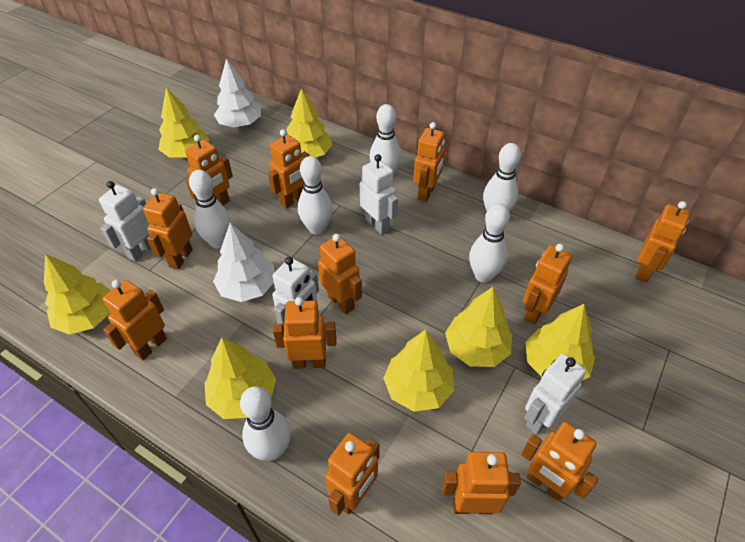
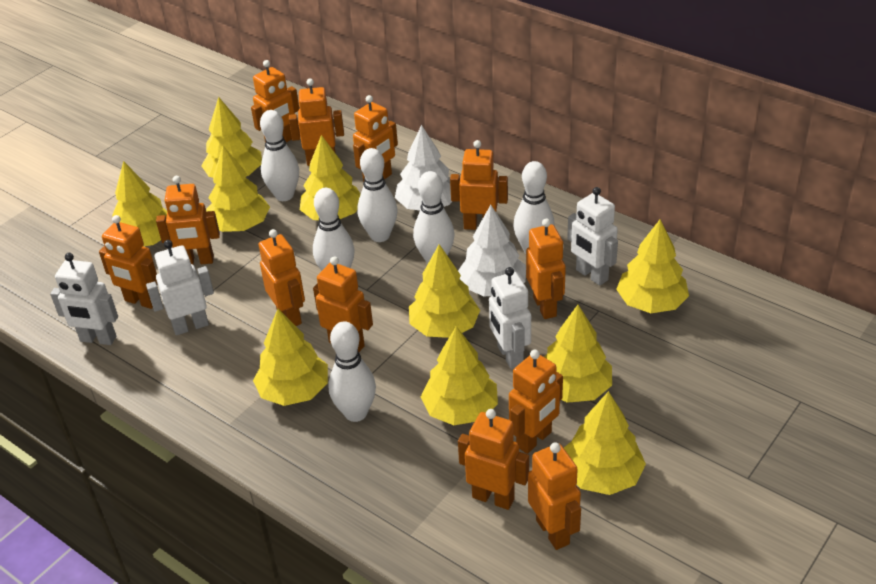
yellow tree: 7 -> 10

